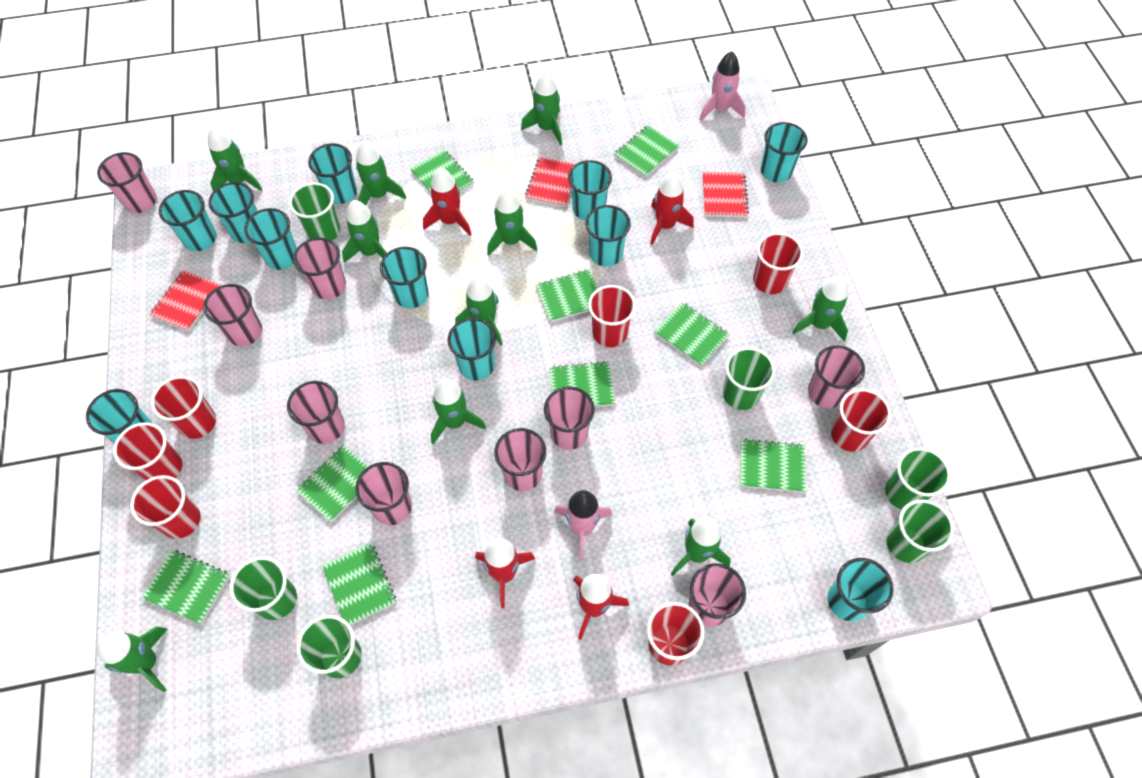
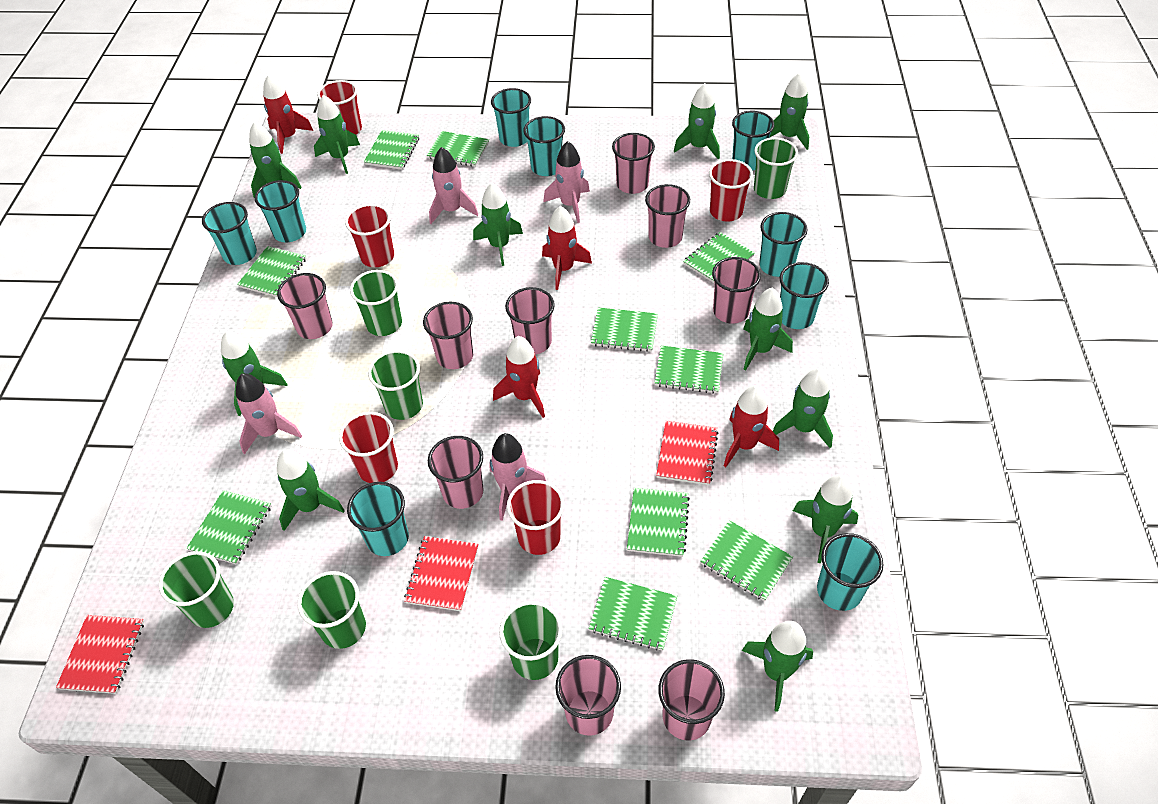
green notebook: 9 -> 10
green rocket: 10 -> 11
pink rocket: 2 -> 4
red cup: 7 -> 5
turquoise cup: 11 -> 9

